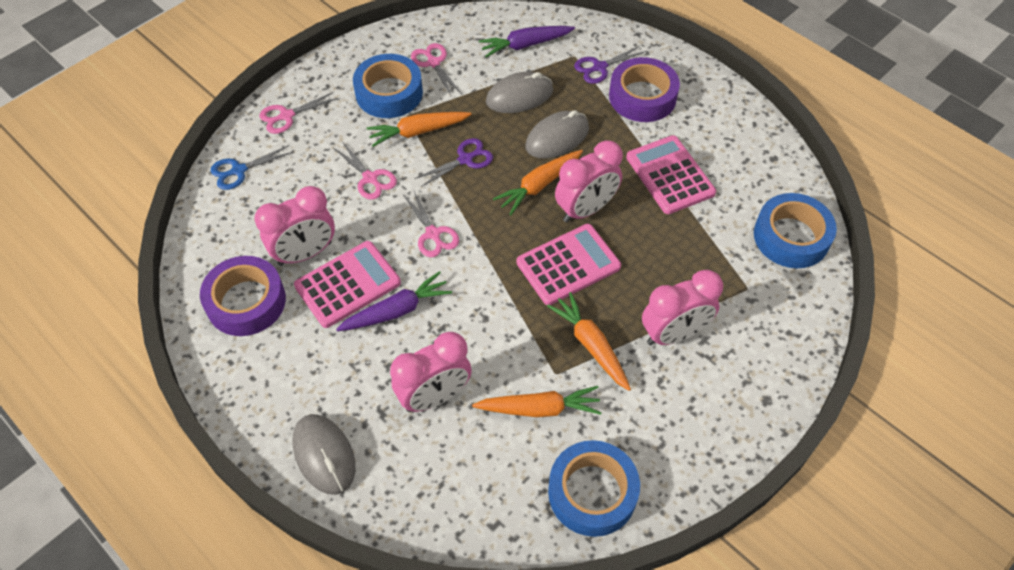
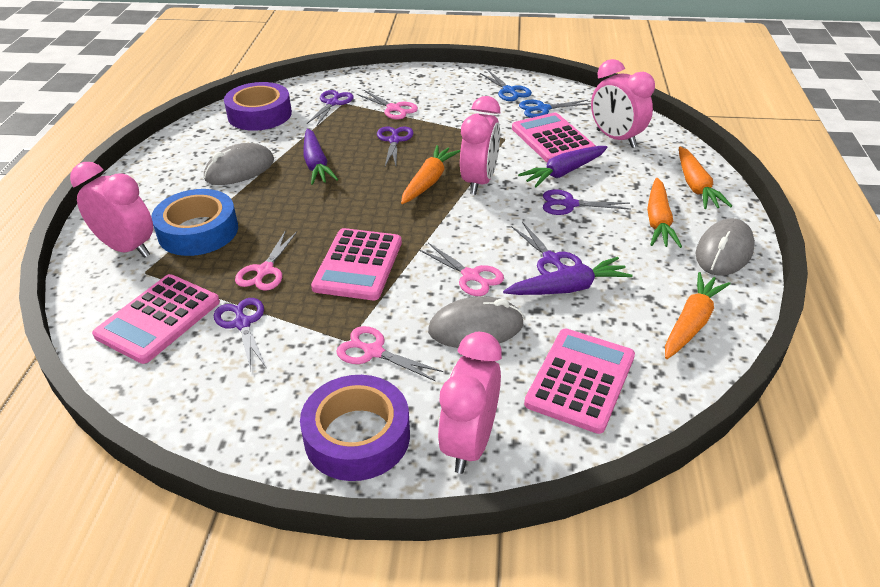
blue scissors: 1 -> 2
blue tape: 3 -> 1
pink calculator: 3 -> 4
purple carrot: 2 -> 3
purple scissors: 2 -> 5

